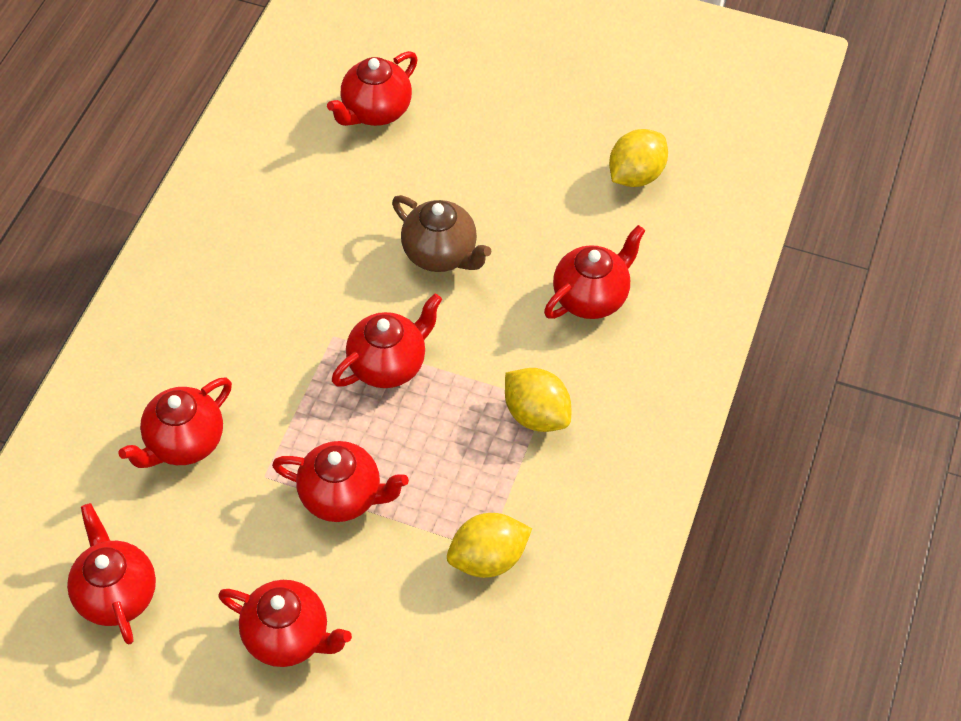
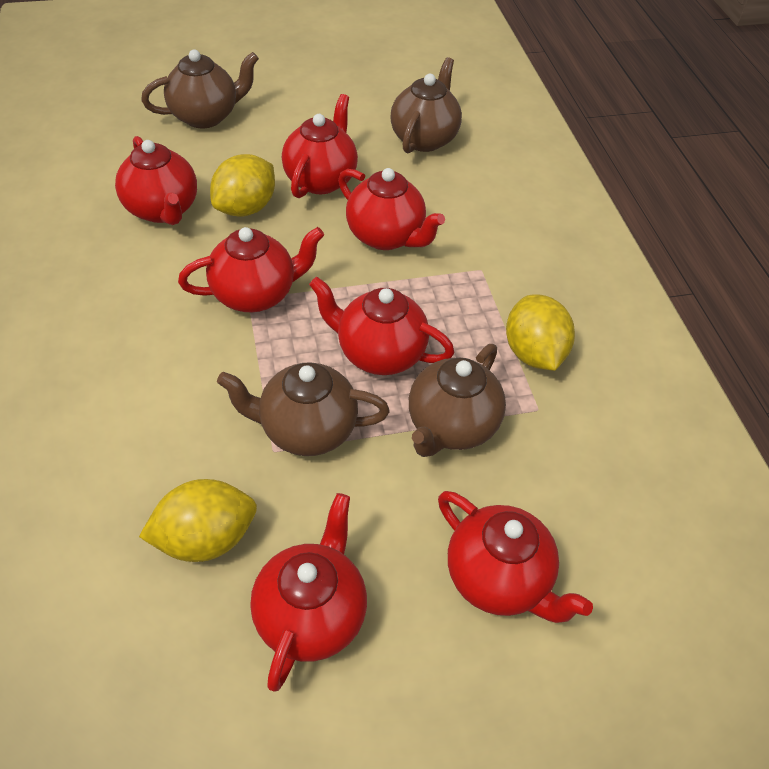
brown teapot: 1 -> 4

